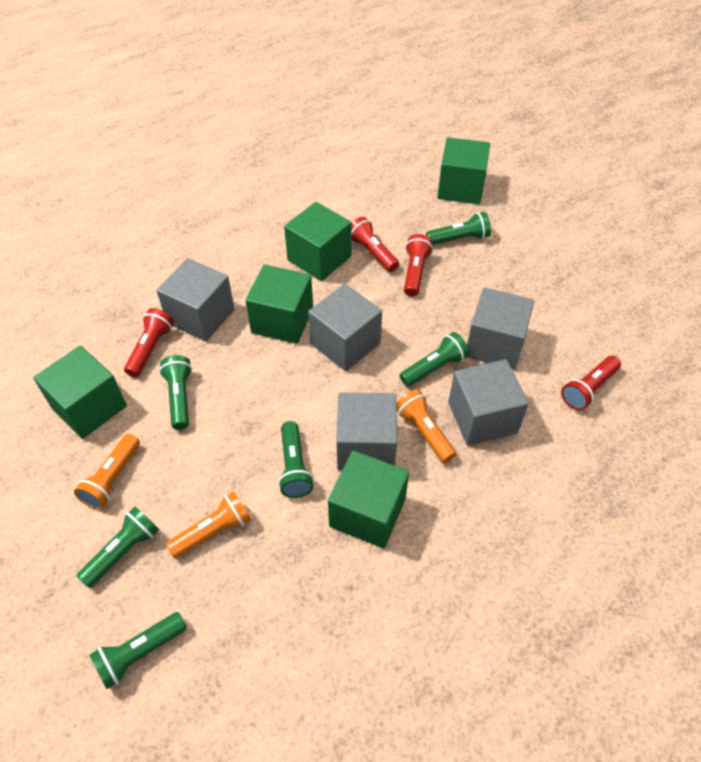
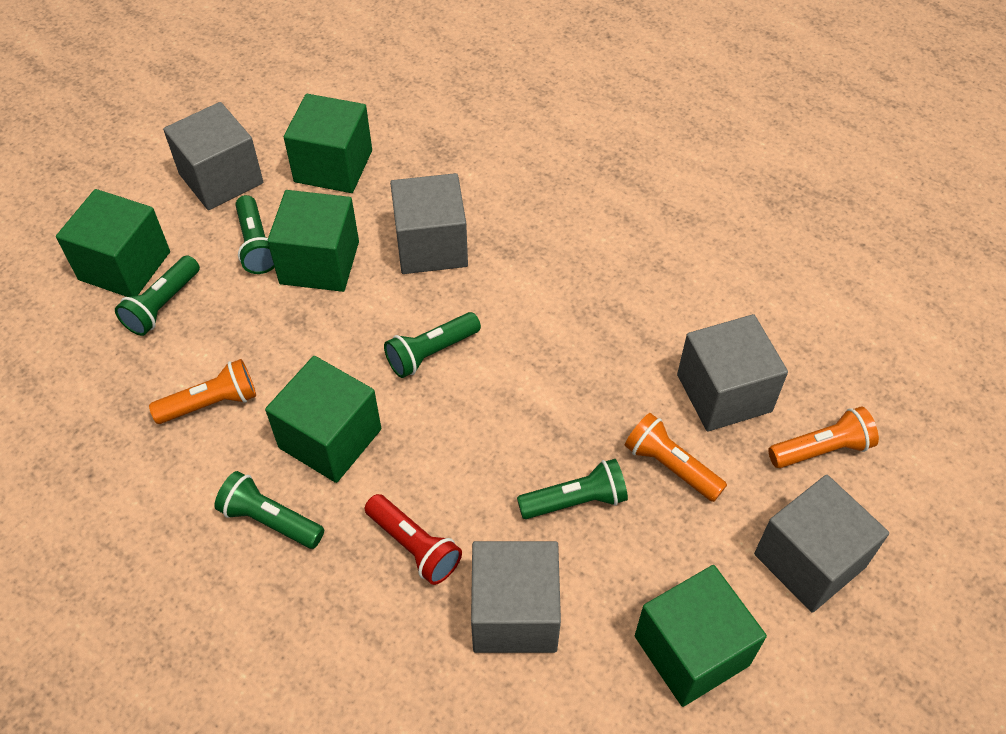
green flashlight: 6 -> 5
red flashlight: 4 -> 1

